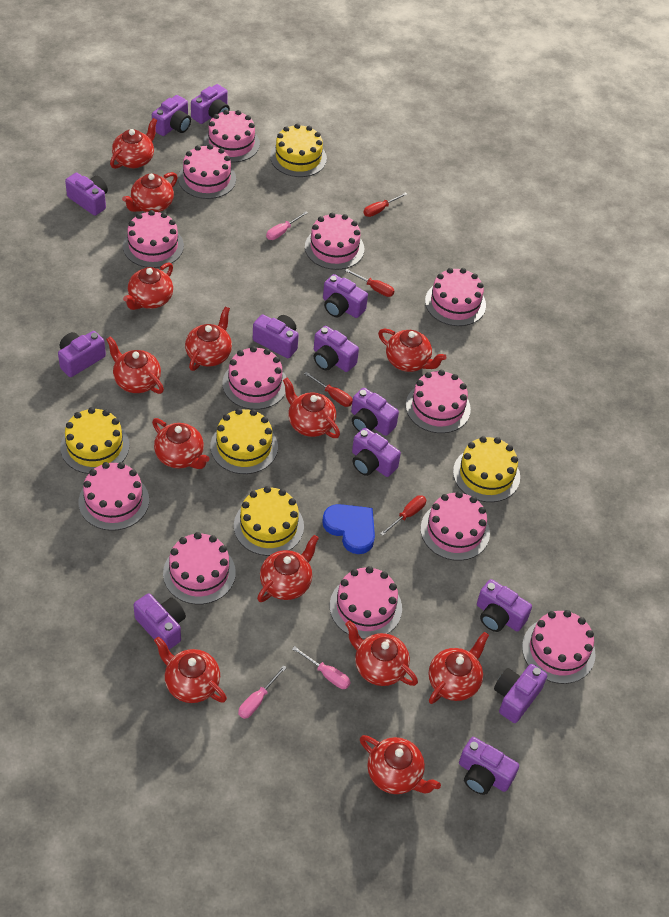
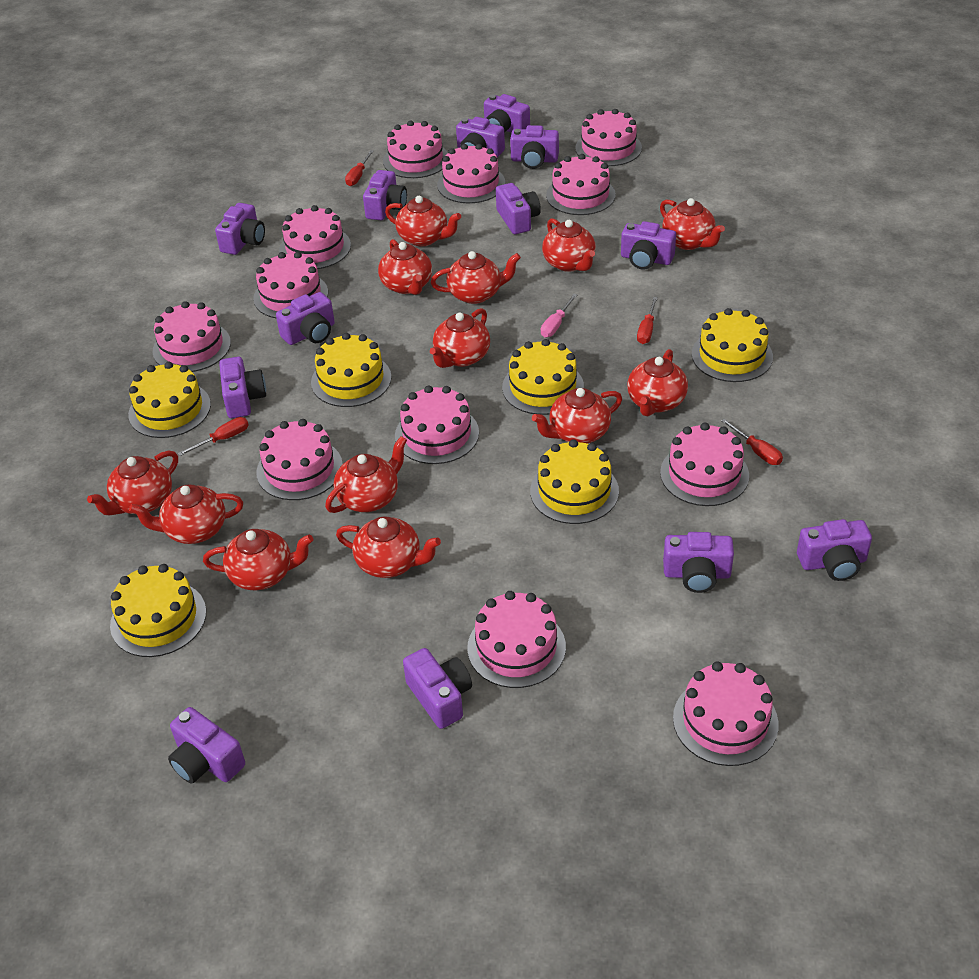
blue heart: 1 -> 0
pink screwdriver: 3 -> 1
yellow cake: 5 -> 6

